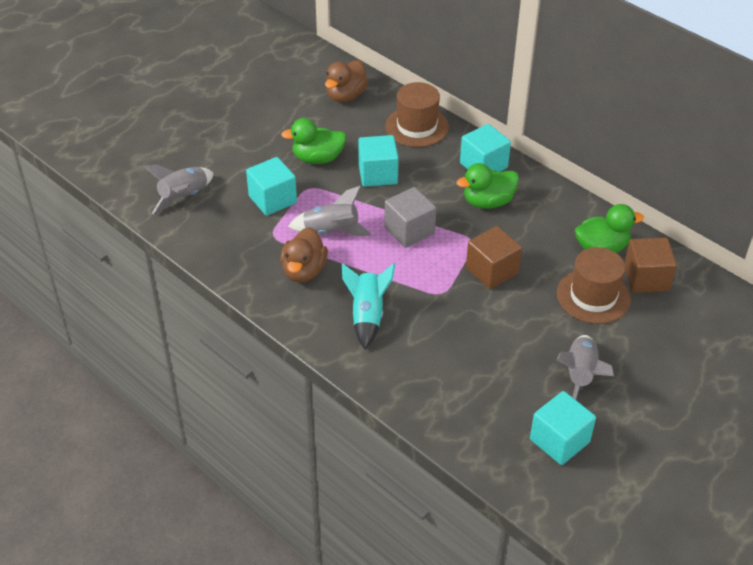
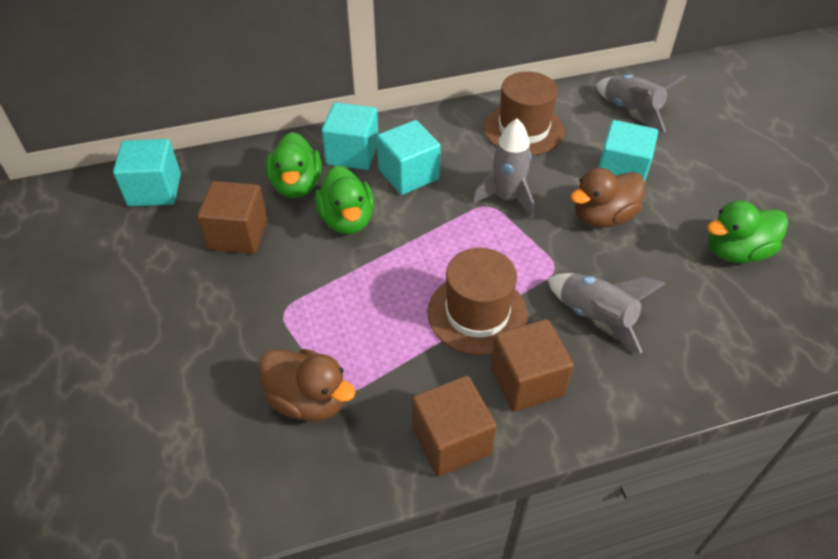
brown cube: 2 -> 3
grey cube: 1 -> 0
turquoise rocket: 1 -> 0

